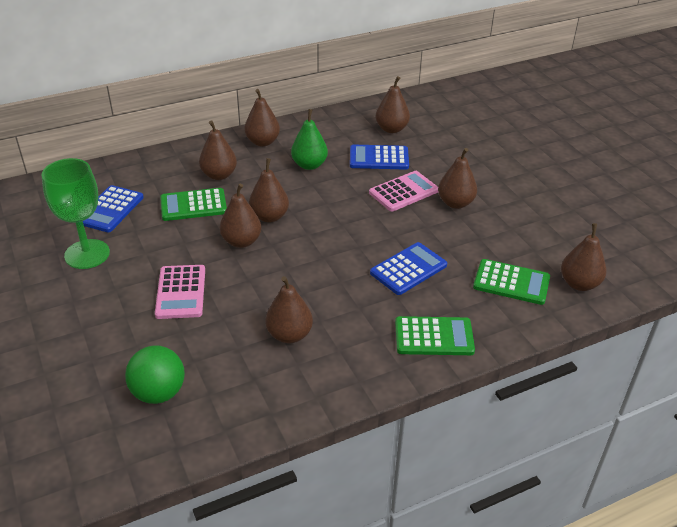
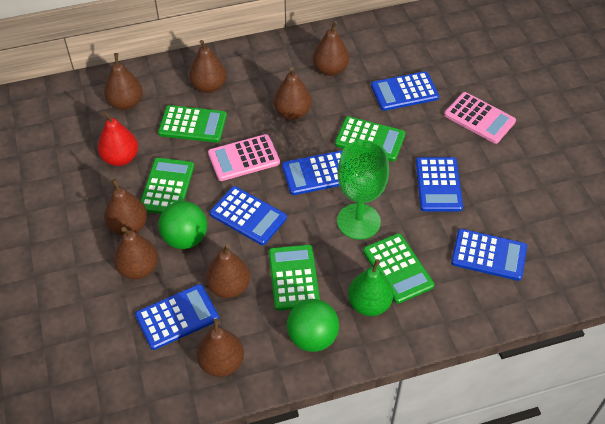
blue calculator: 3 -> 6
green ball: 1 -> 2
green calculator: 3 -> 5
red pear: 0 -> 1

